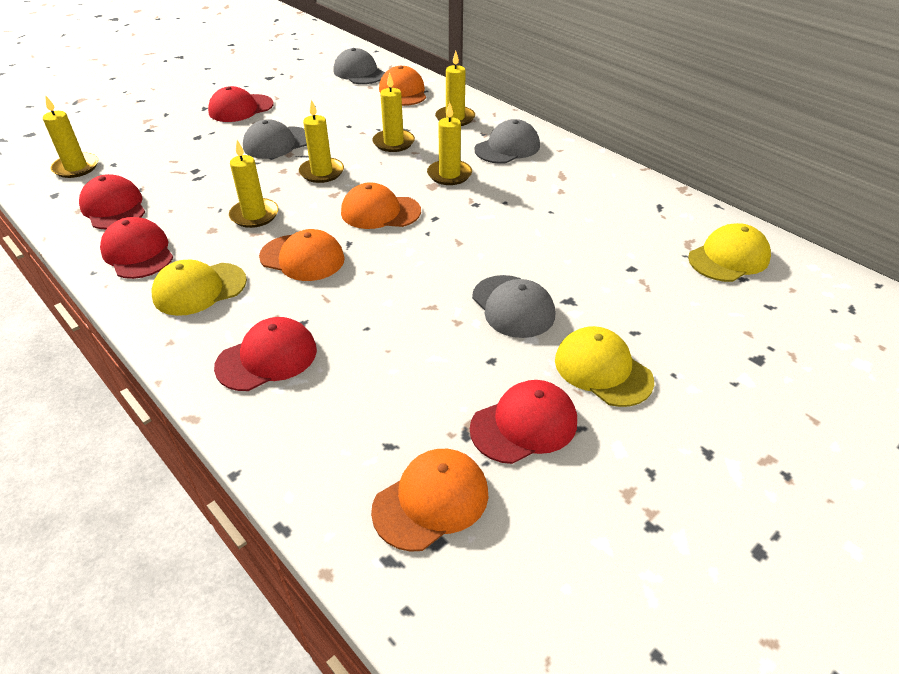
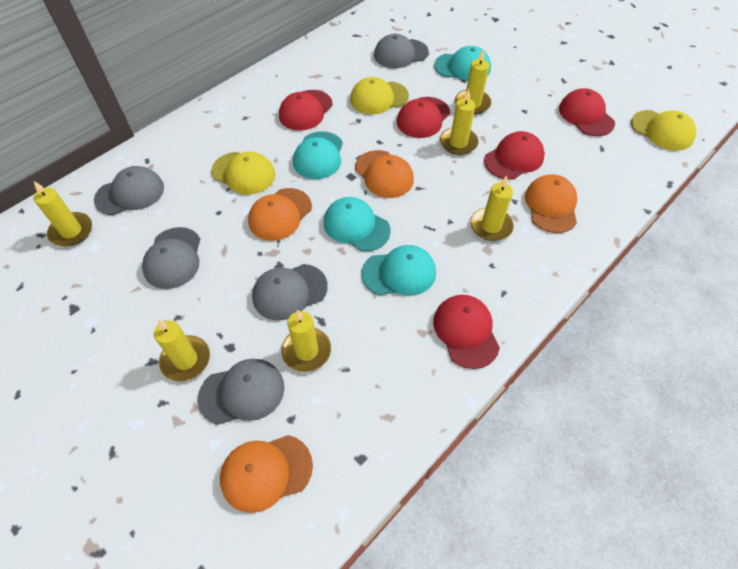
grey cap: 4 -> 5
turquoise cap: 0 -> 4

